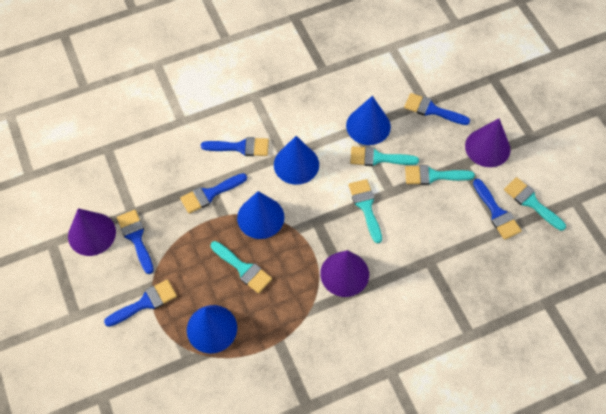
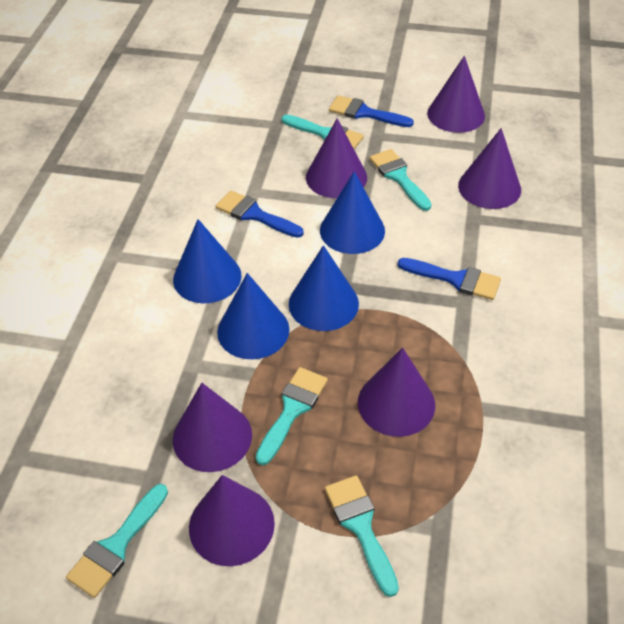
blue brush: 6 -> 3
purple cone: 3 -> 6

